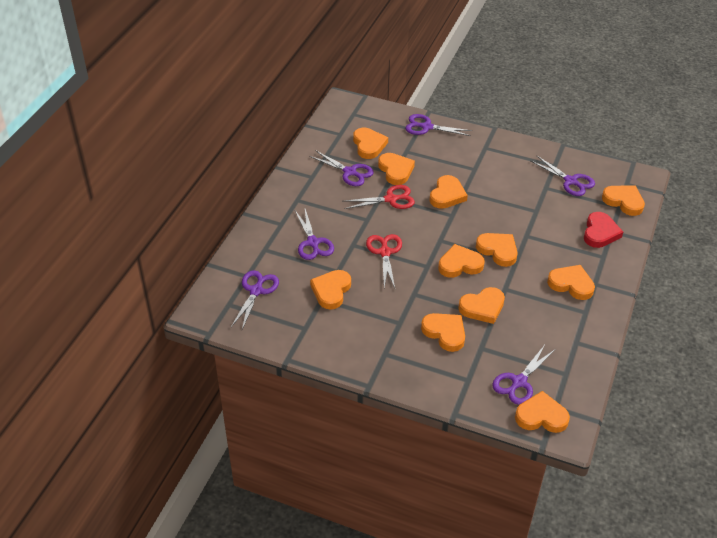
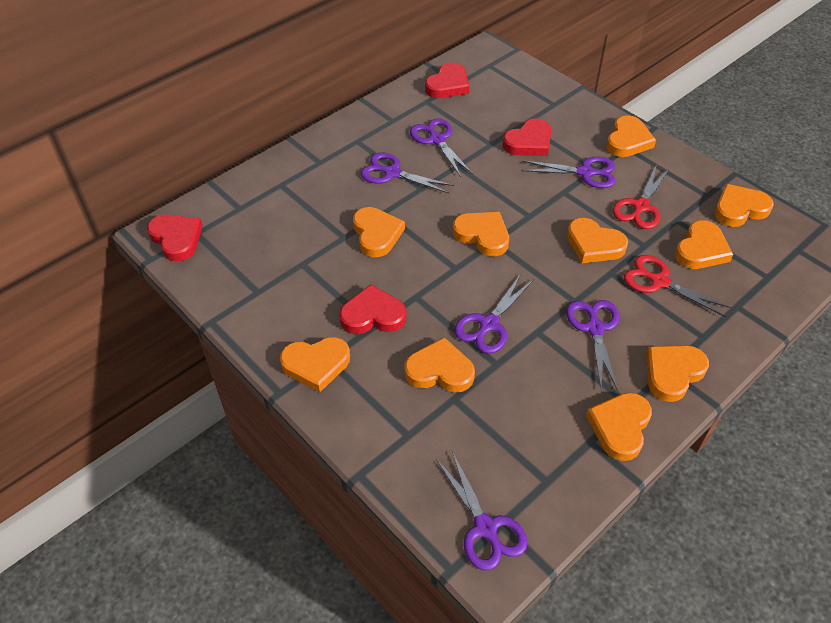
orange heart: 11 -> 10
red heart: 1 -> 4

